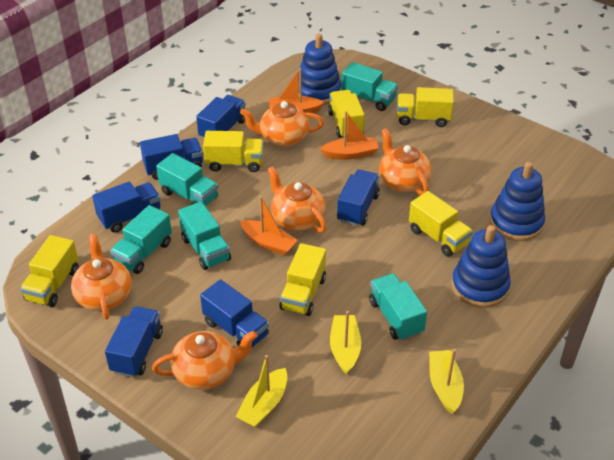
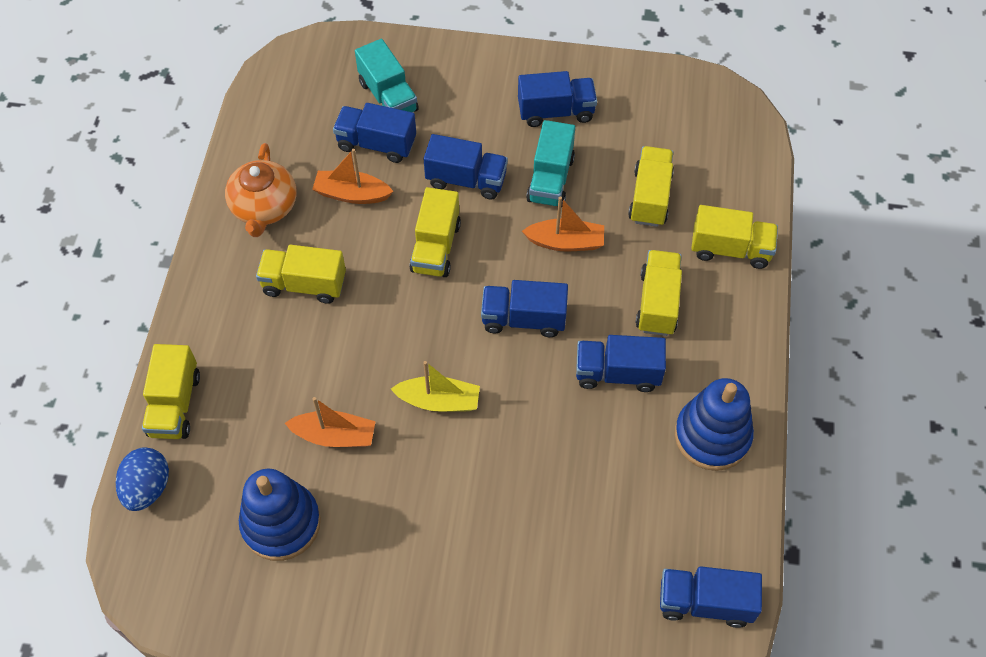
blue egg: 0 -> 1
blue stacking toy: 3 -> 2
orange teapot: 5 -> 1
turquoise truck: 5 -> 2
yellow boat: 3 -> 1

